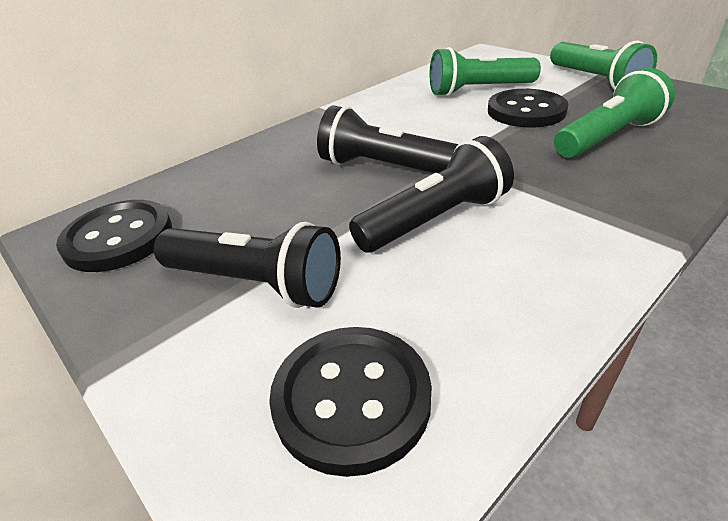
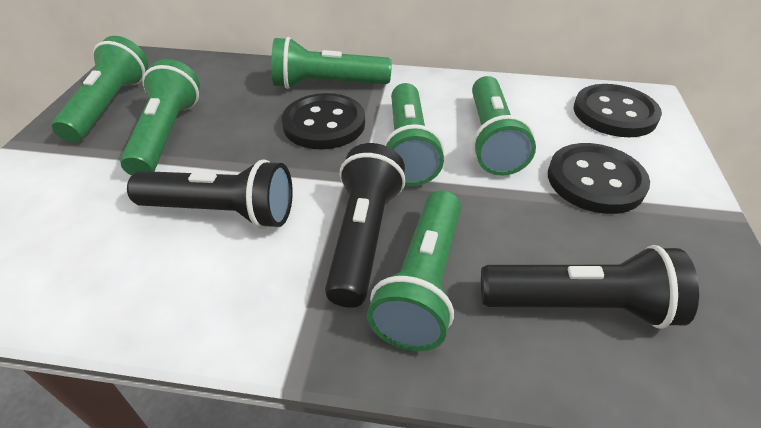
green flashlight: 3 -> 6

